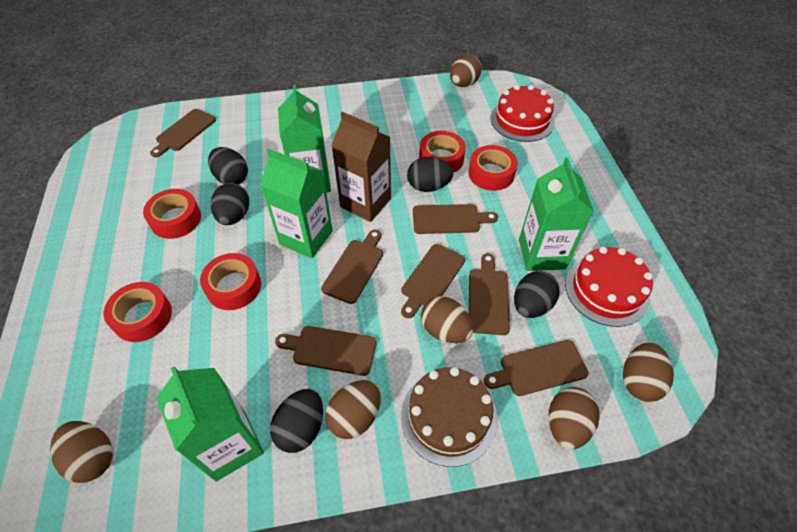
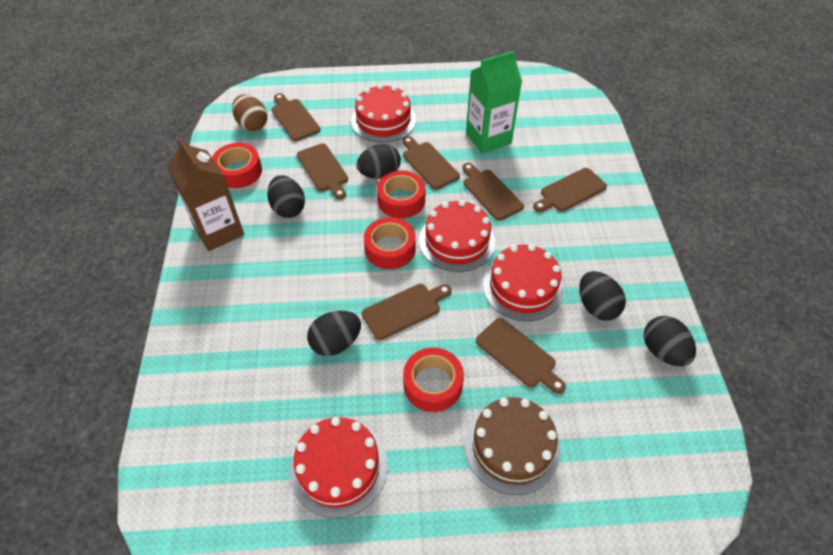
brown egg: 6 -> 1
green carton: 4 -> 1
red cake: 2 -> 4
red tape: 5 -> 4

